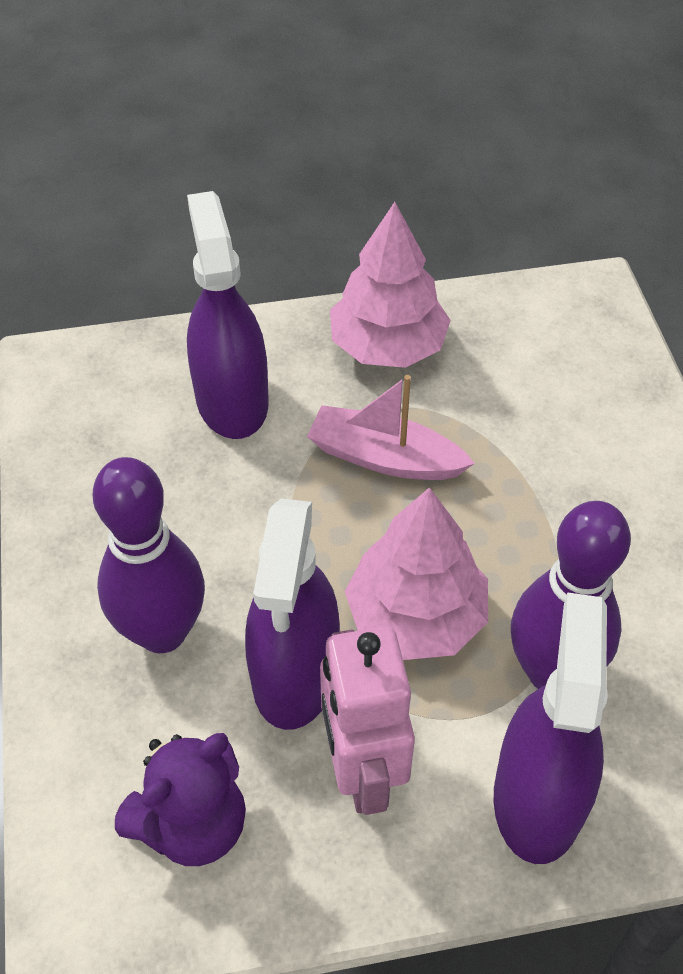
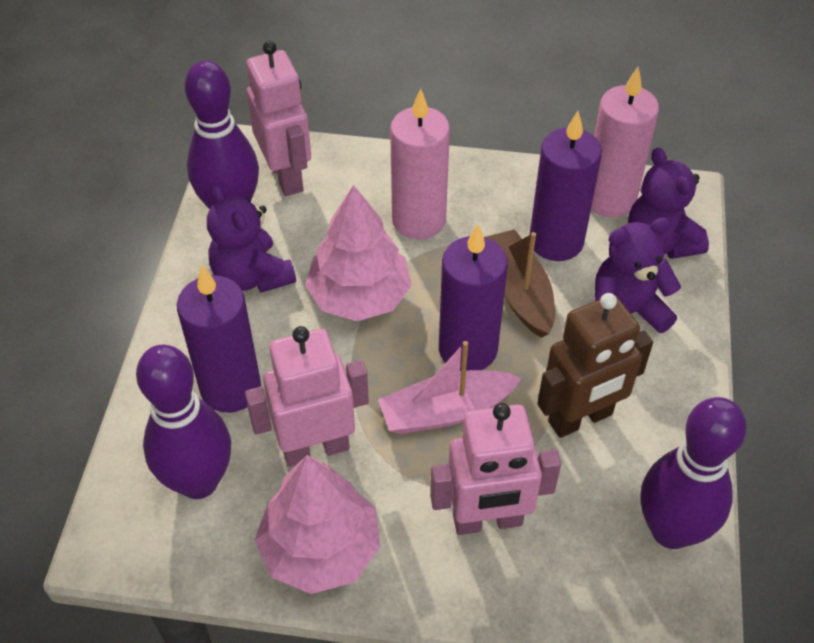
brown boat: 0 -> 1
brown robot: 0 -> 1
pink candle: 0 -> 2
pink robot: 1 -> 3
purple bowling pin: 2 -> 3
purple candle: 0 -> 3
purple spray bottle: 3 -> 0
purple teddy bear: 1 -> 3

